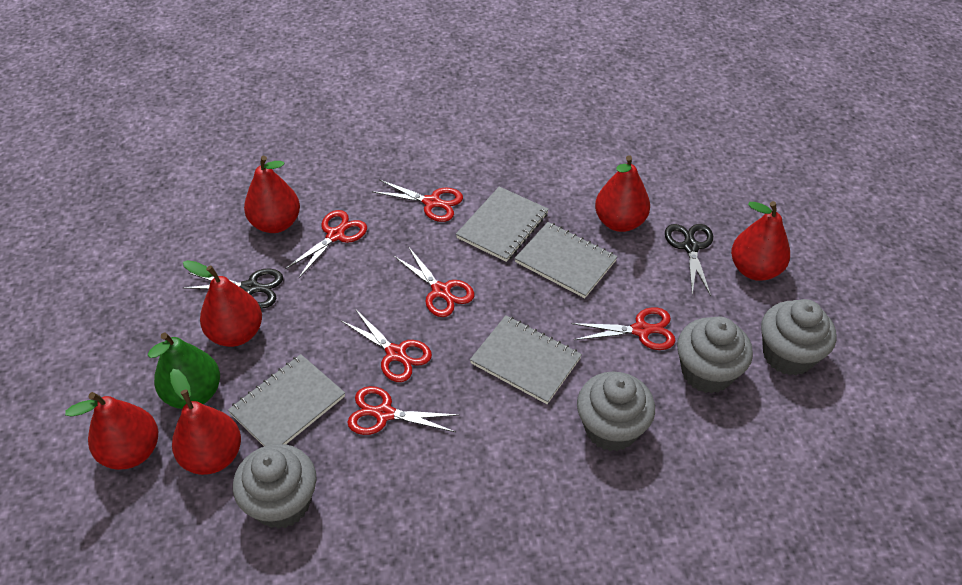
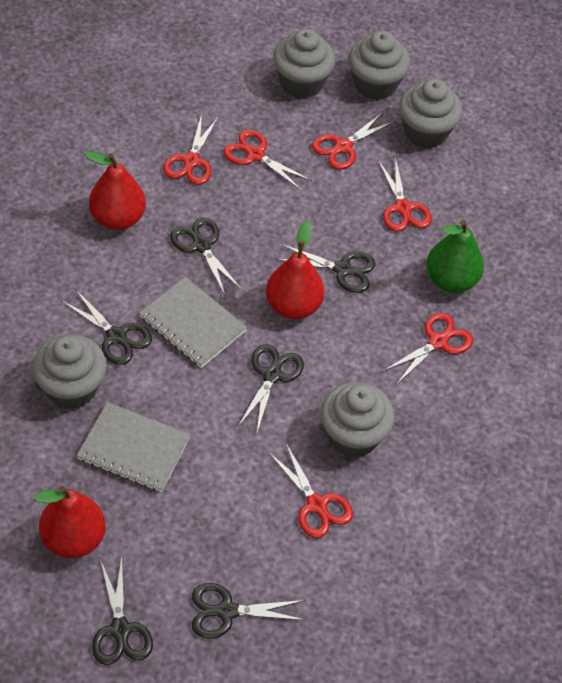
black scissors: 2 -> 6
grey cupcake: 4 -> 5
grey notebook: 4 -> 2
red pear: 6 -> 3

